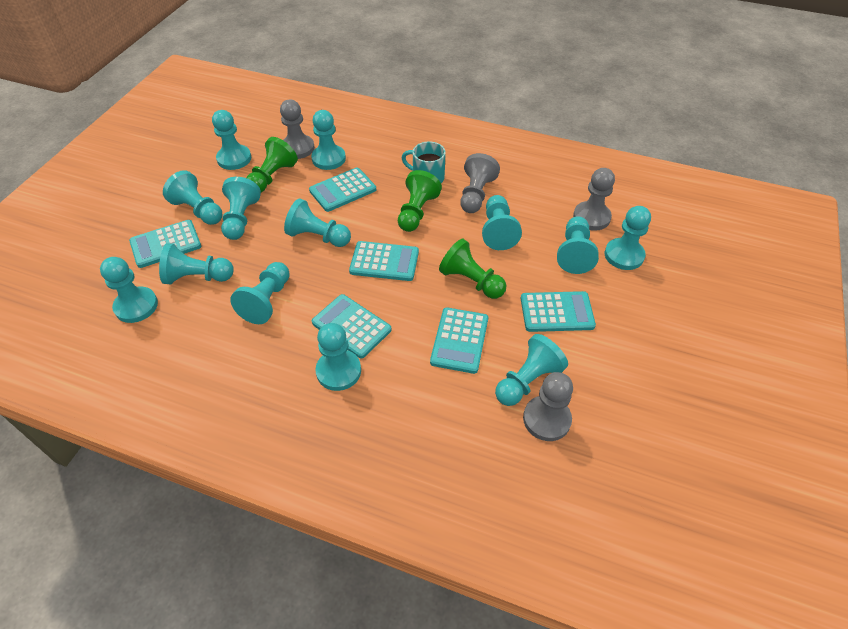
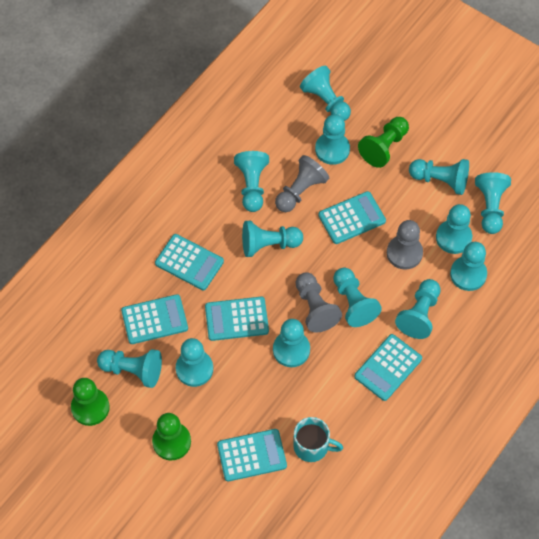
grey pawn: 4 -> 3

